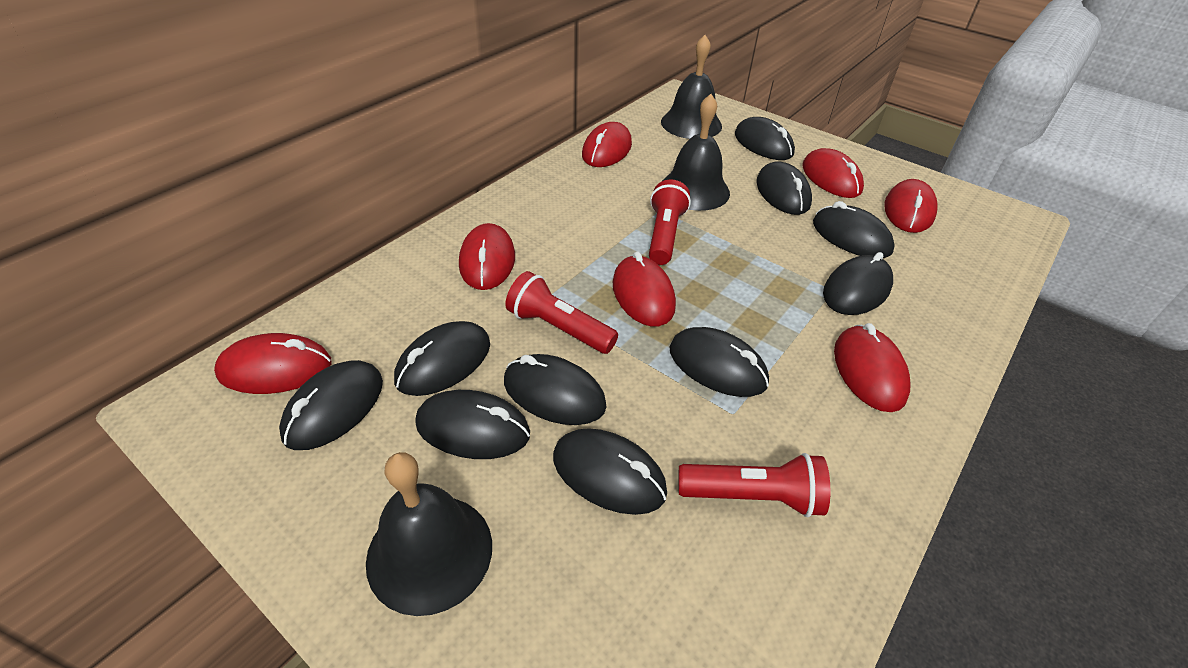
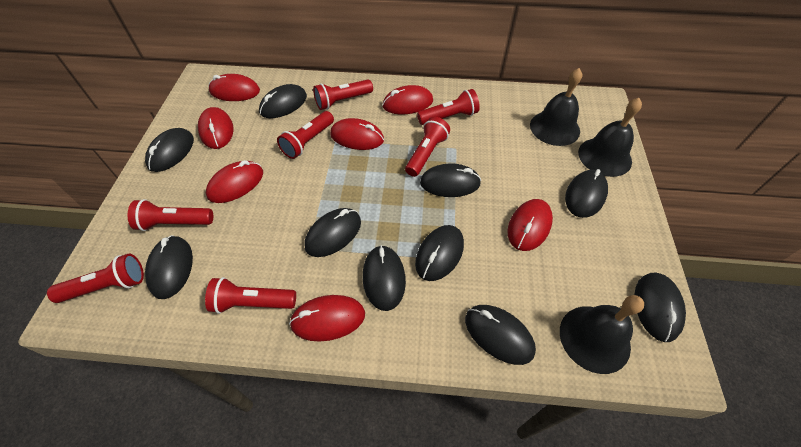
red flashlight: 3 -> 7

